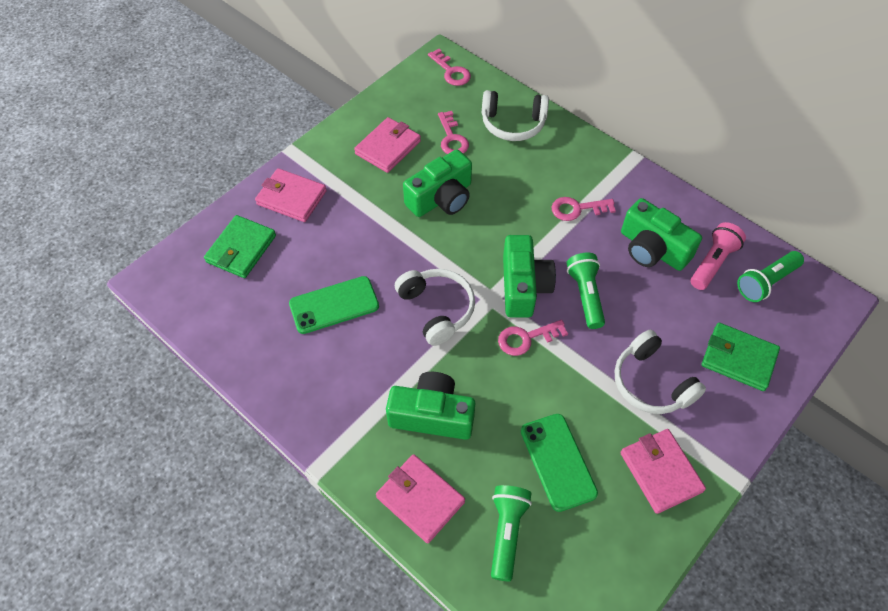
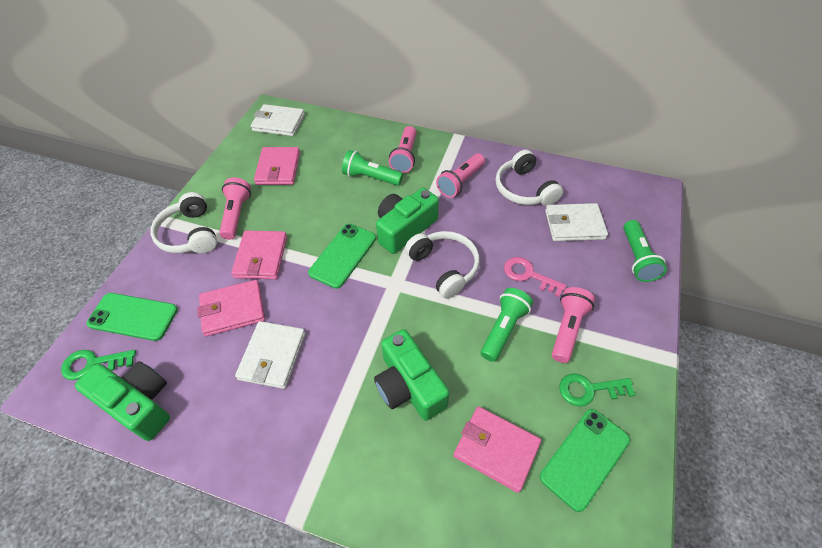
green camera: 4 -> 3
green key: 0 -> 2
green phone: 2 -> 3
green wallet: 2 -> 0
pink flashlight: 1 -> 4
pink key: 4 -> 1
white wallet: 0 -> 3

